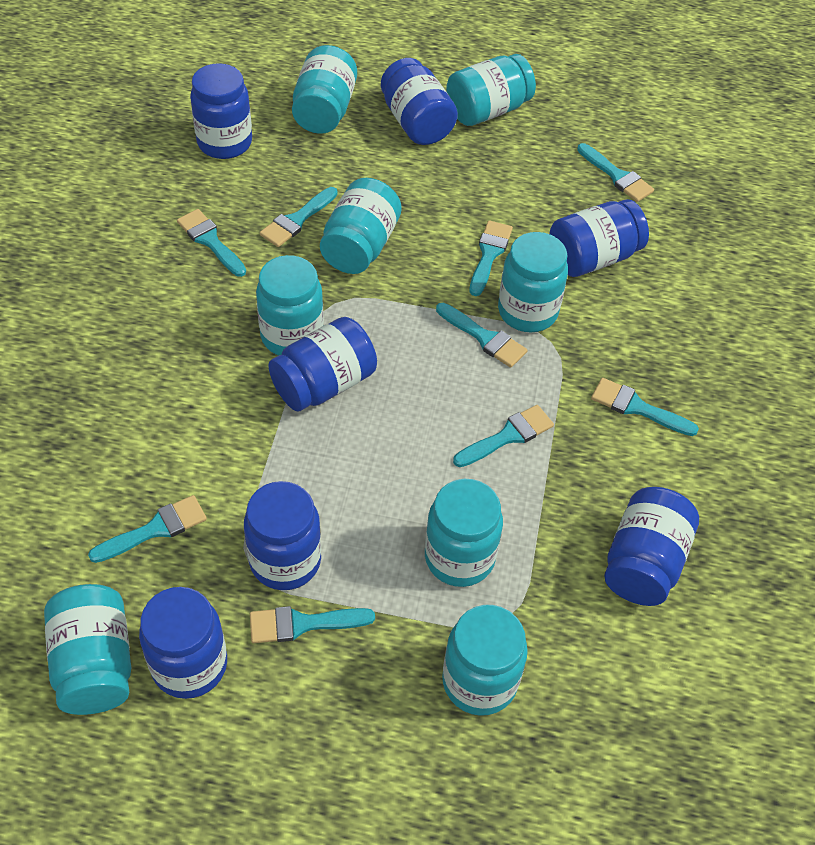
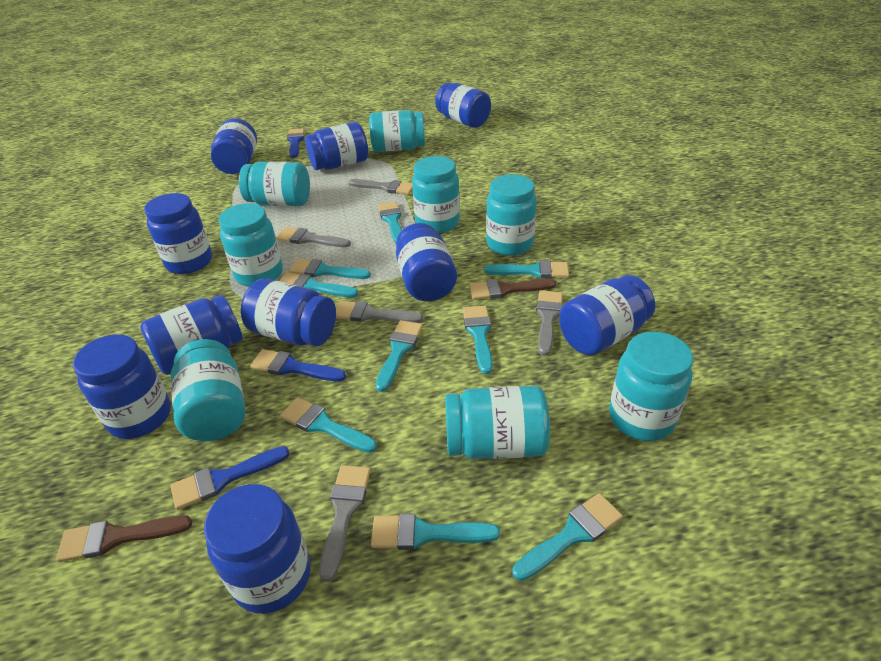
blue brush: 0 -> 3
blue jar: 7 -> 10
brown brush: 0 -> 2
grey brush: 0 -> 5

